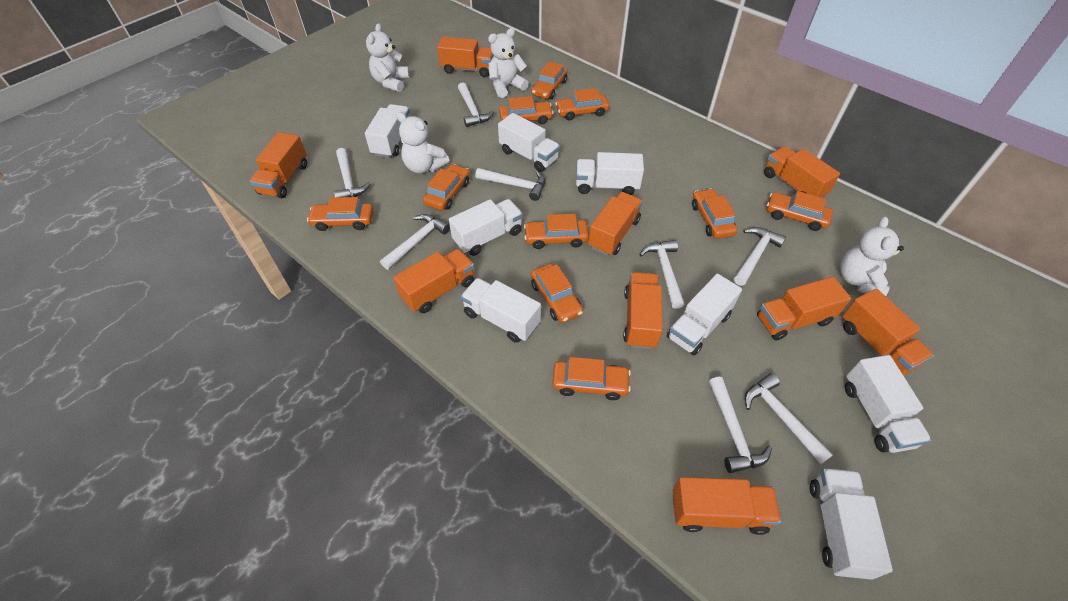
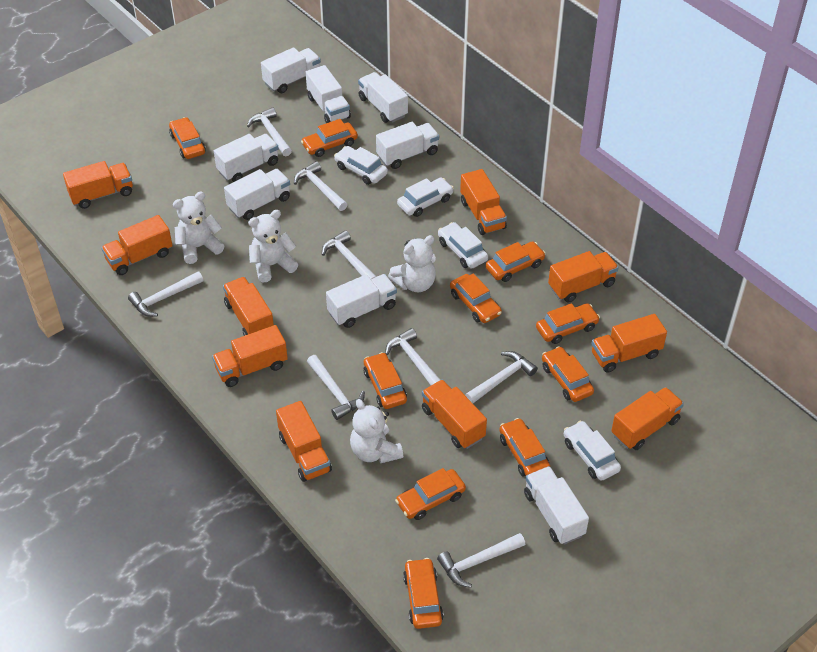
orange truck: 9 -> 10
white car: 0 -> 4

